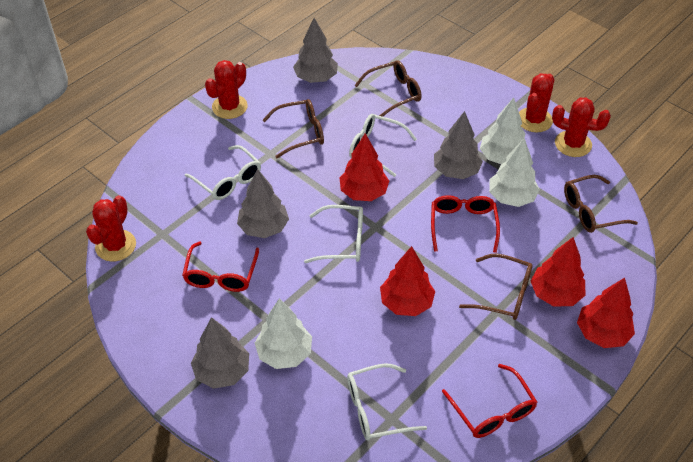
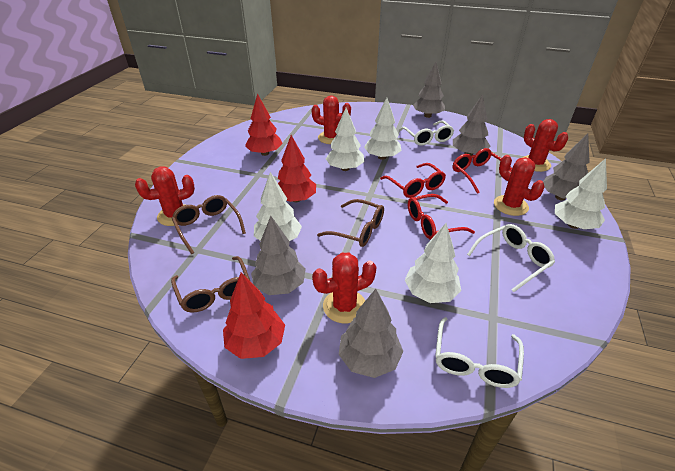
brown glasses: 4 -> 3
grey tree: 4 -> 5
red cactus: 4 -> 5
red tree: 4 -> 3
white glasses: 4 -> 3
white tree: 3 -> 5

